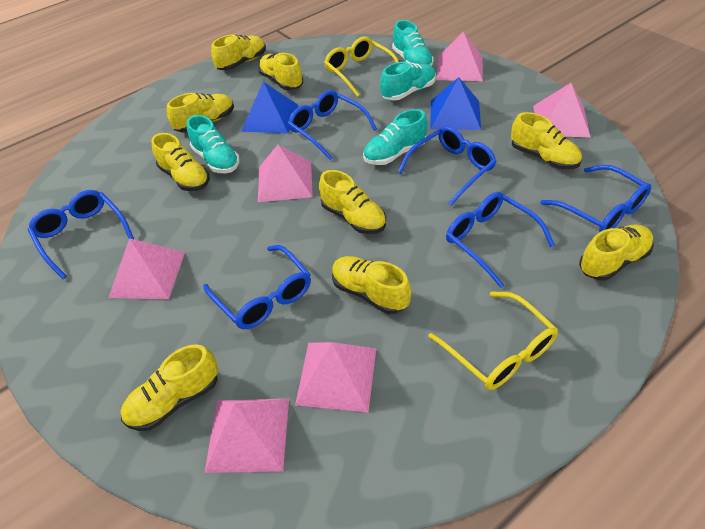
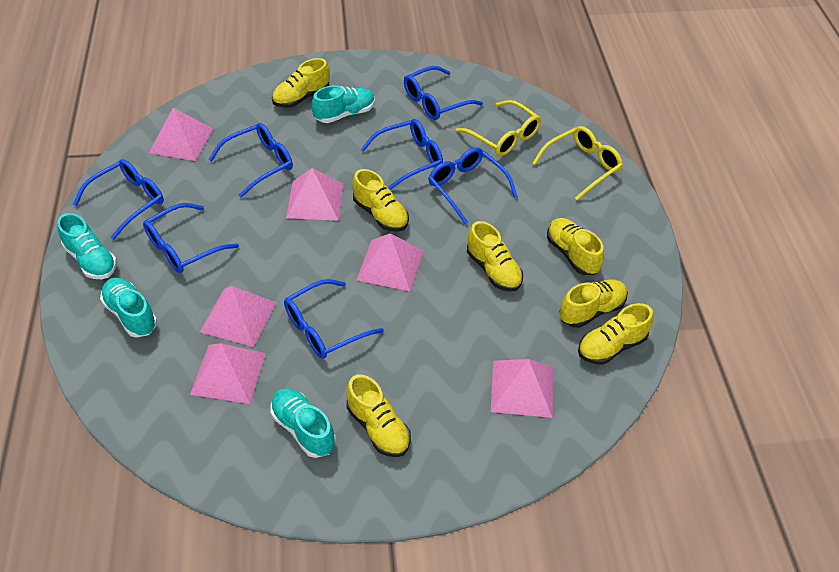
blue glasses: 6 -> 7
blue pyramid: 2 -> 0
yellow shoe: 9 -> 7

